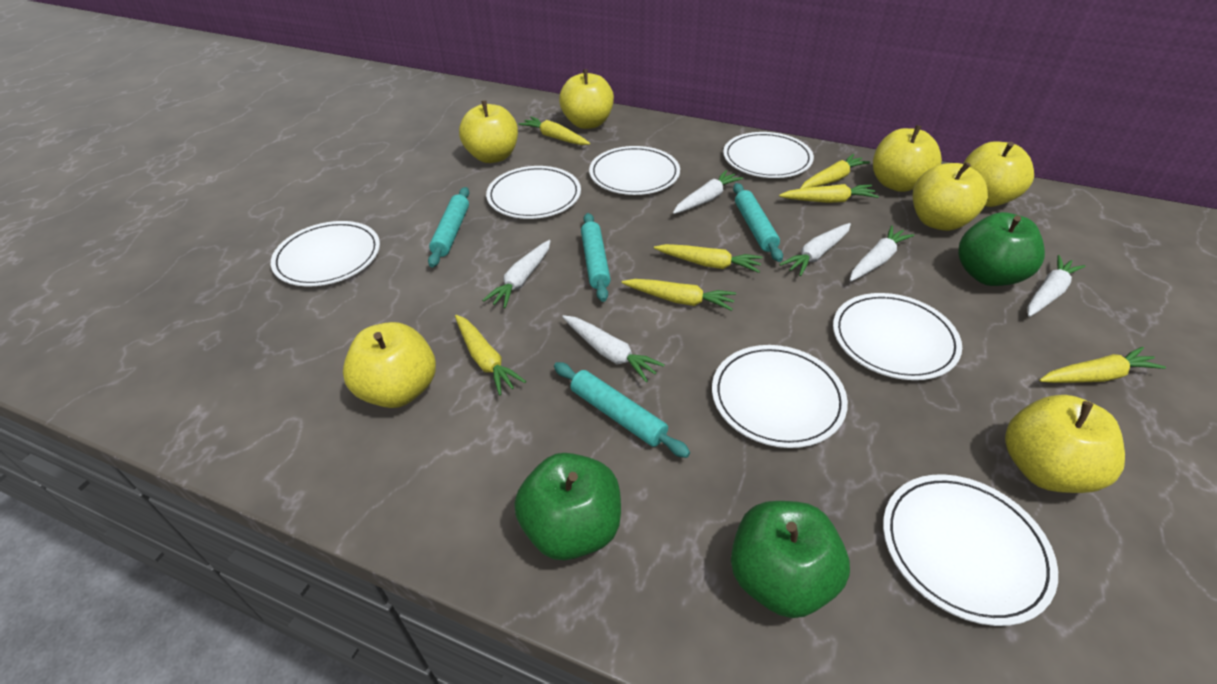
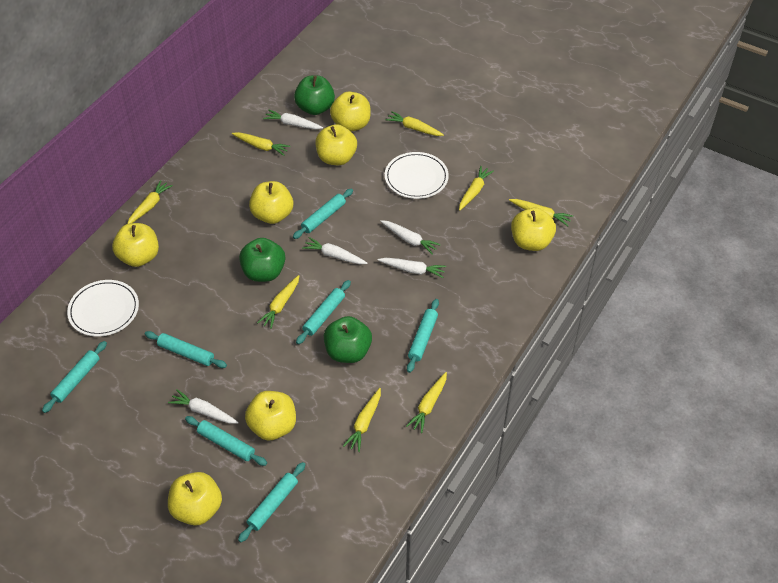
turquoise rolling pin: 4 -> 7
white carrot: 6 -> 5
white plate: 7 -> 2
yellow carrot: 7 -> 8

